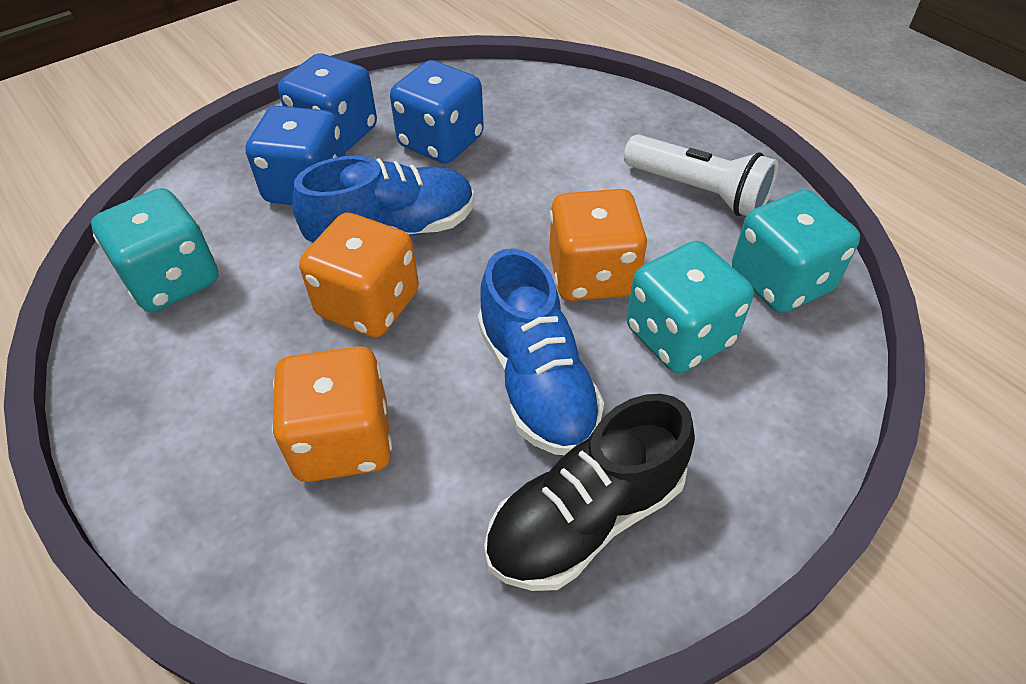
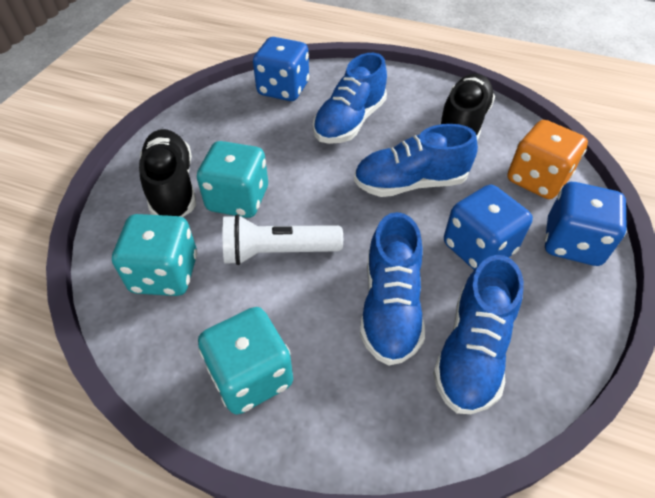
black shoe: 1 -> 2
blue shoe: 2 -> 4
orange dice: 3 -> 1

